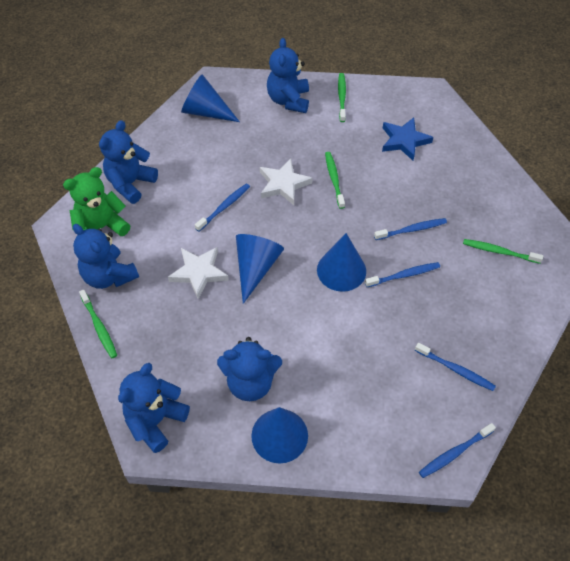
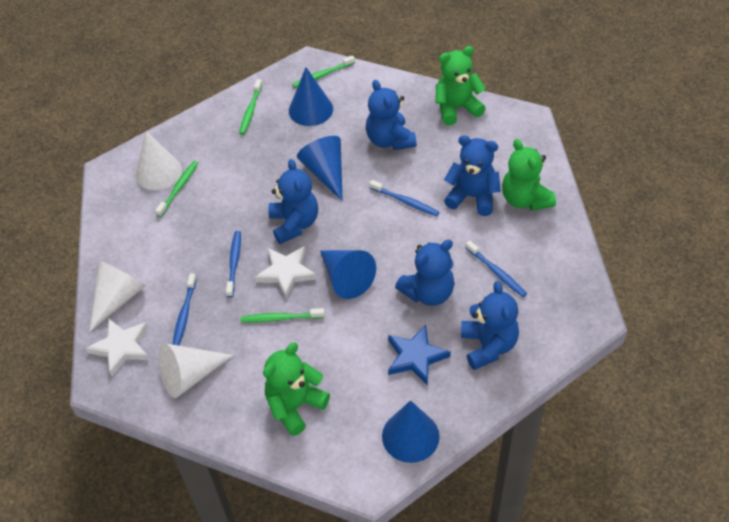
blue toothbrush: 5 -> 4
green teddy bear: 1 -> 3
white cone: 0 -> 3

